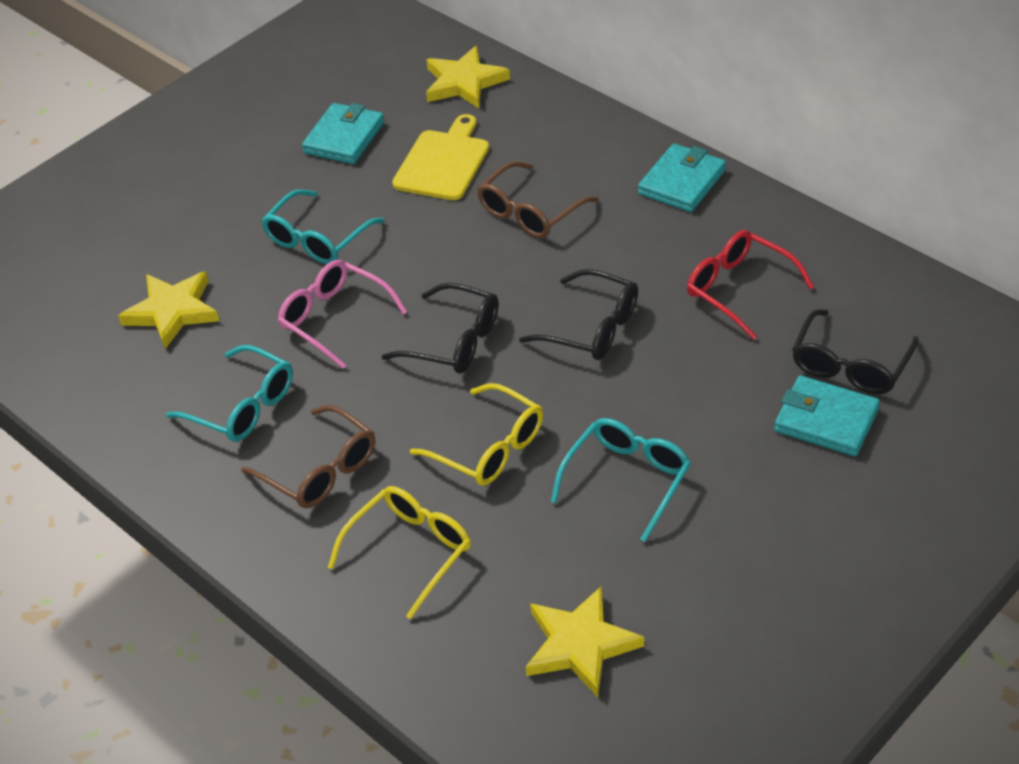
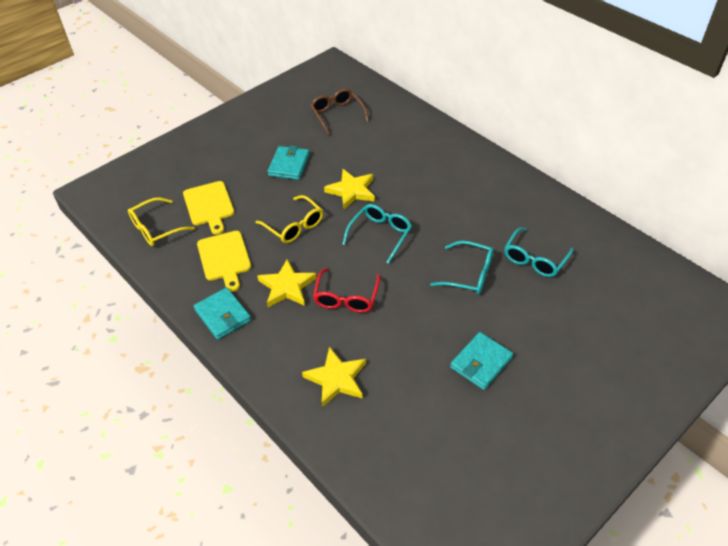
black glasses: 3 -> 0
brown glasses: 2 -> 1
pink glasses: 1 -> 0
yellow cutting board: 1 -> 2

